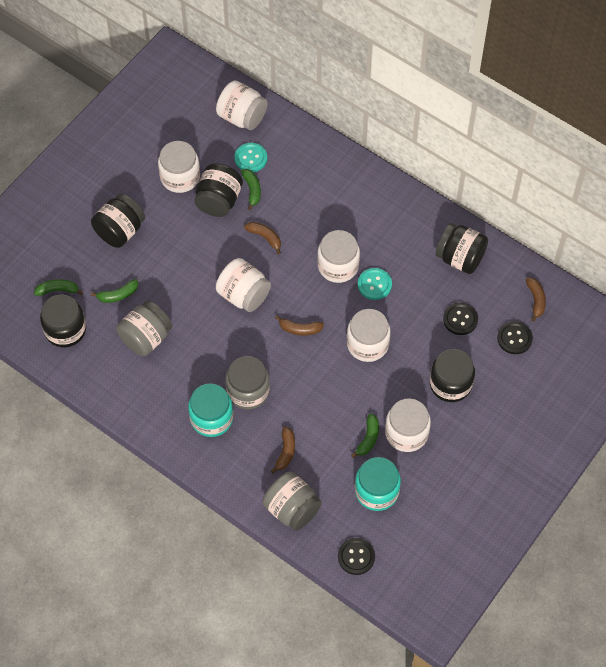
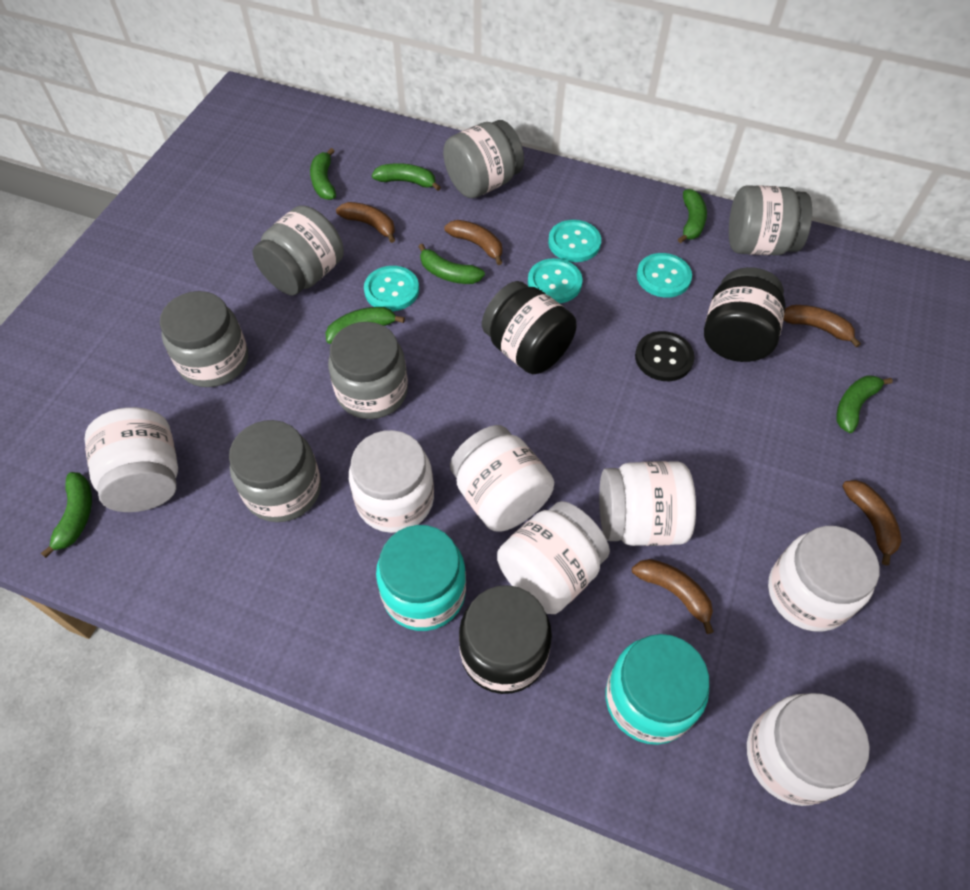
black button: 3 -> 1
black jar: 5 -> 3
brown banana: 4 -> 5
green banana: 4 -> 7
grey jar: 3 -> 6
turquoise button: 2 -> 4
white jar: 6 -> 7

